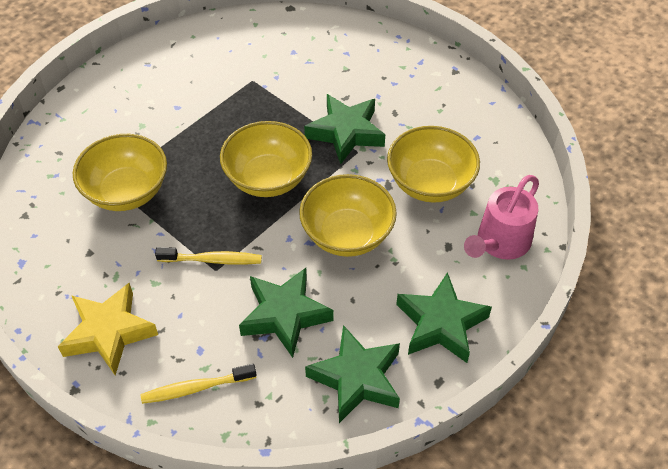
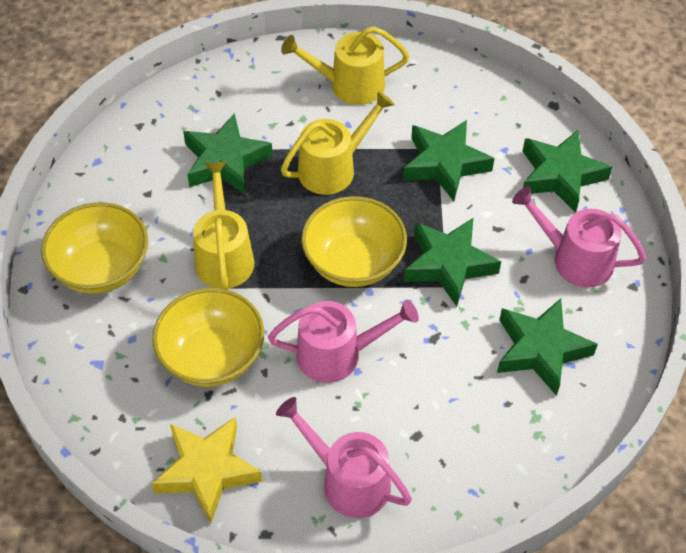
green star: 4 -> 5
pink watering can: 1 -> 3
yellow bowl: 4 -> 3
yellow toothbrush: 2 -> 0
yellow watering can: 0 -> 3

